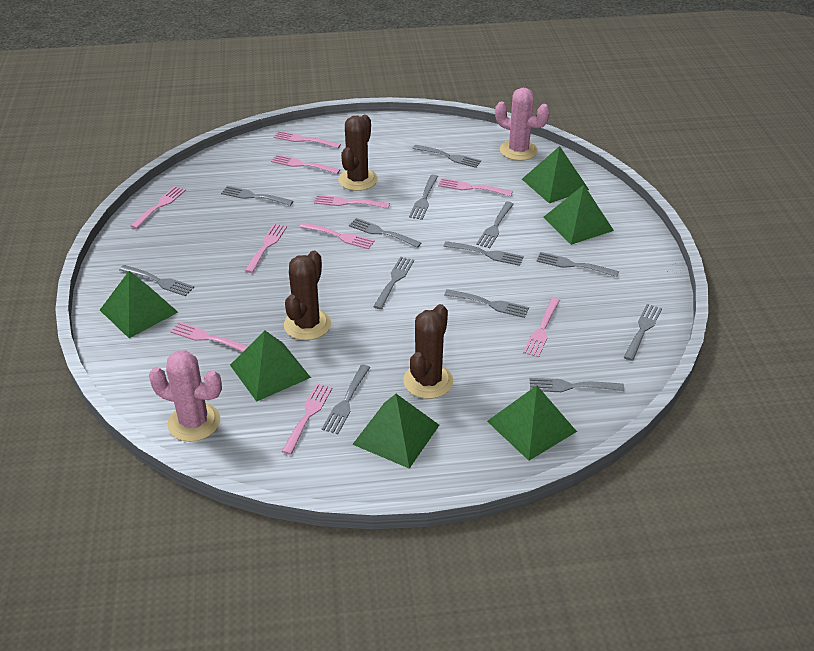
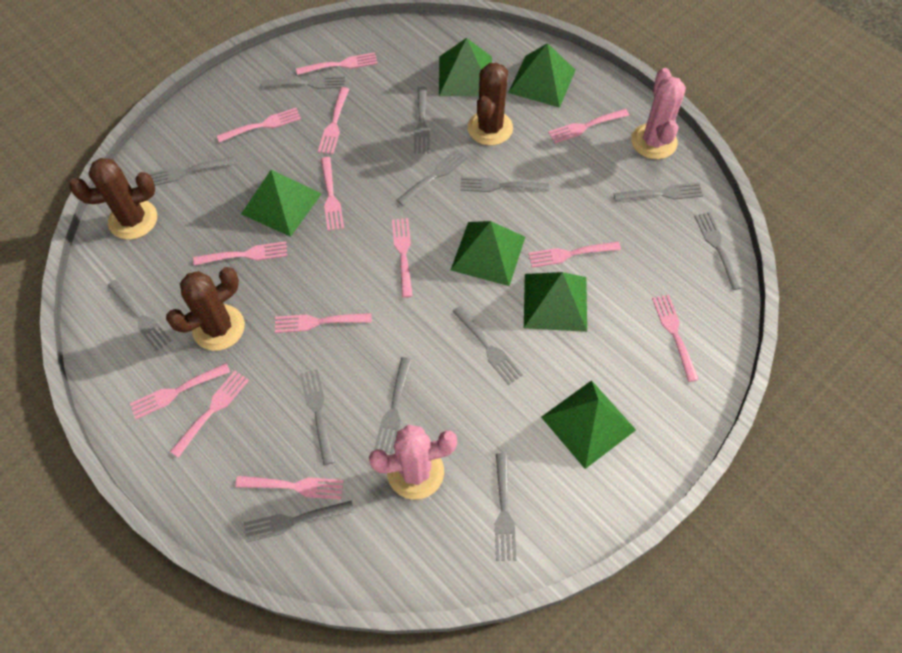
pink fork: 10 -> 13

